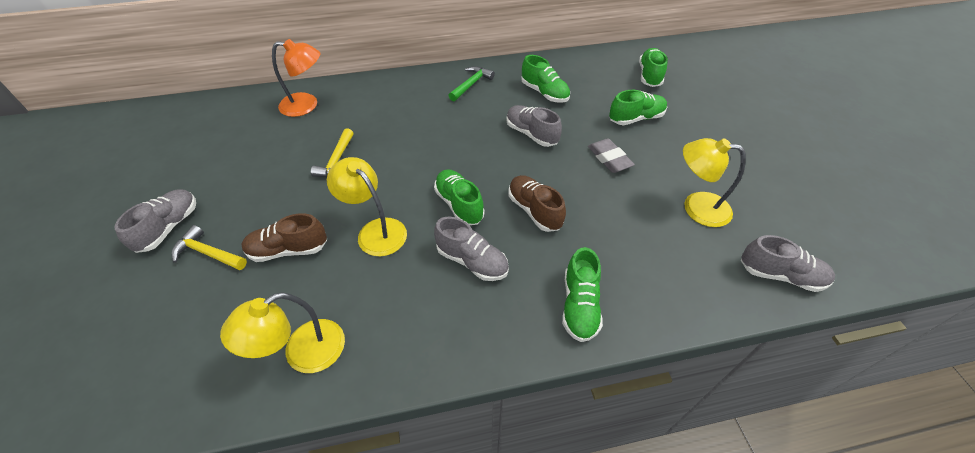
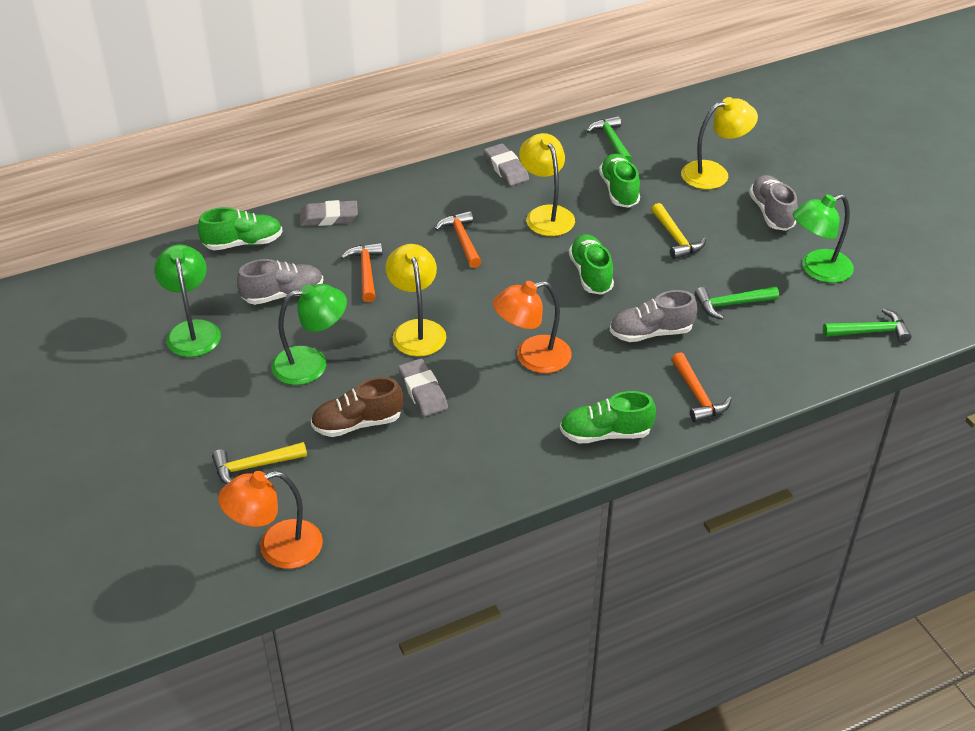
brown shoe: 2 -> 1
green hammer: 1 -> 3
green lamp: 0 -> 3
green shoe: 5 -> 4
grey eraser: 1 -> 3
grey shoe: 4 -> 3
orange hammer: 0 -> 3
orange lamp: 1 -> 2

